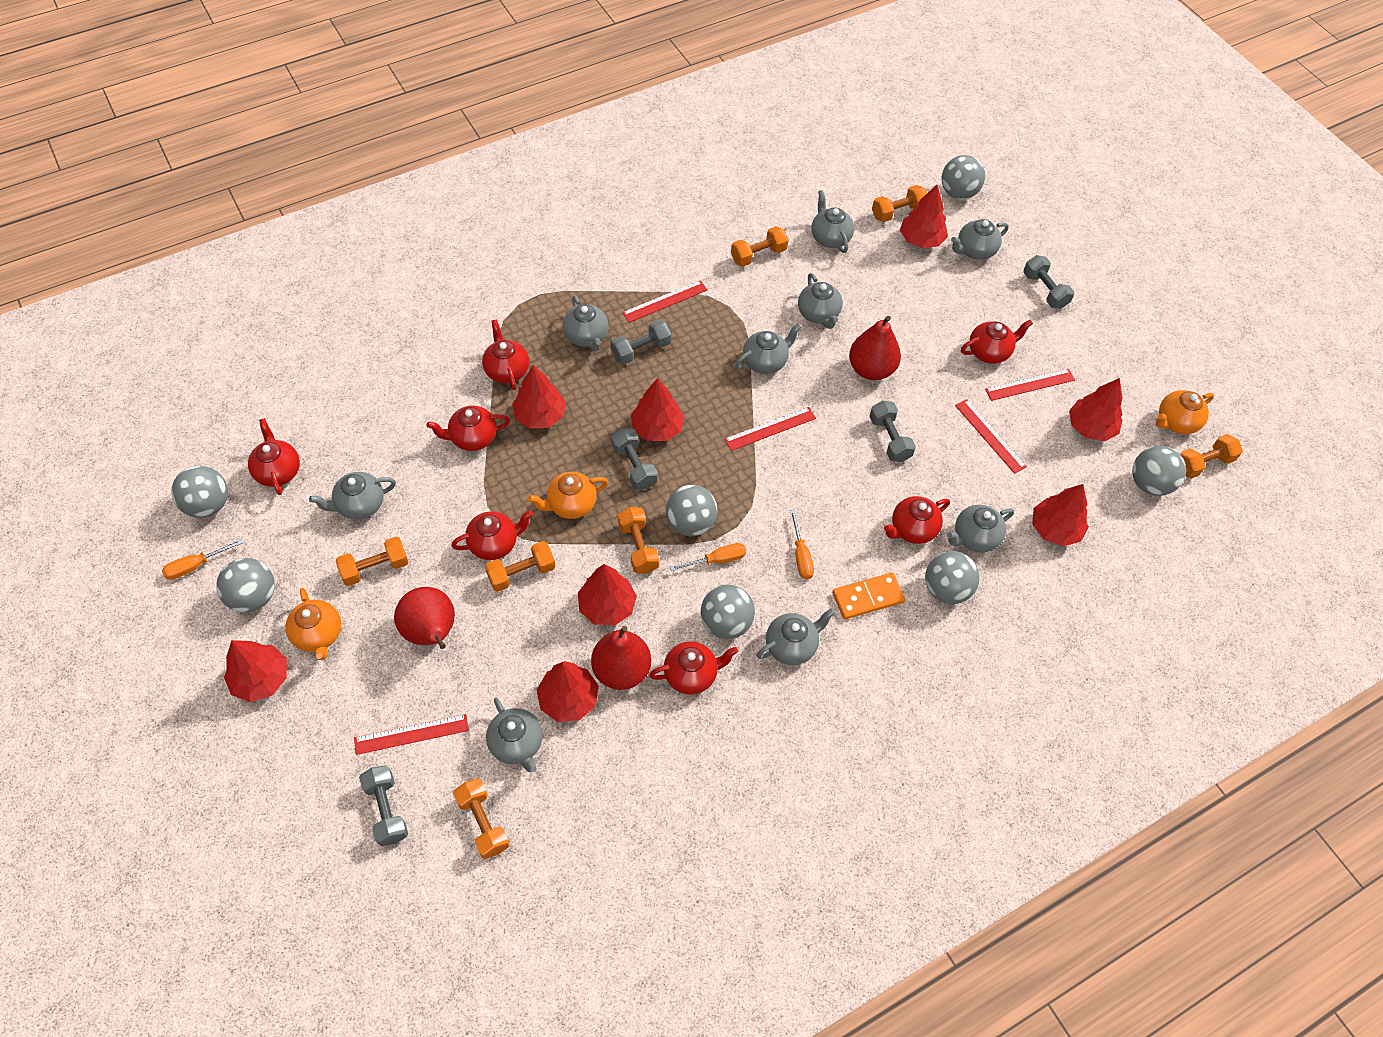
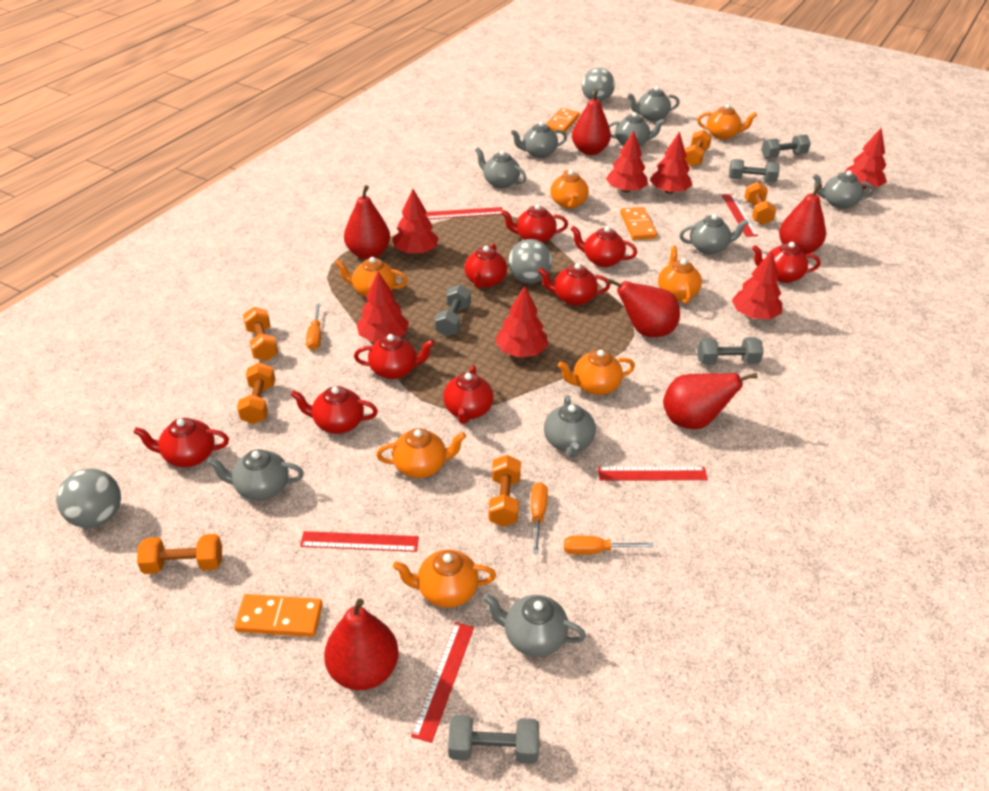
grey ball: 7 -> 3
orange domino: 1 -> 3
orange dumbbell: 7 -> 6
orange teapot: 3 -> 7
red pear: 3 -> 6
red teapot: 7 -> 9
red tree: 8 -> 7

